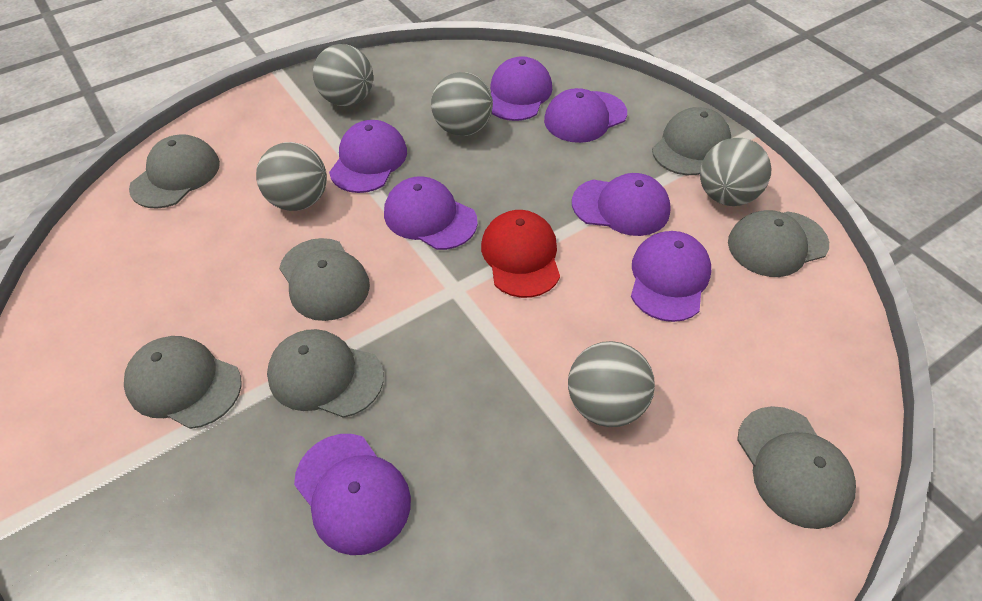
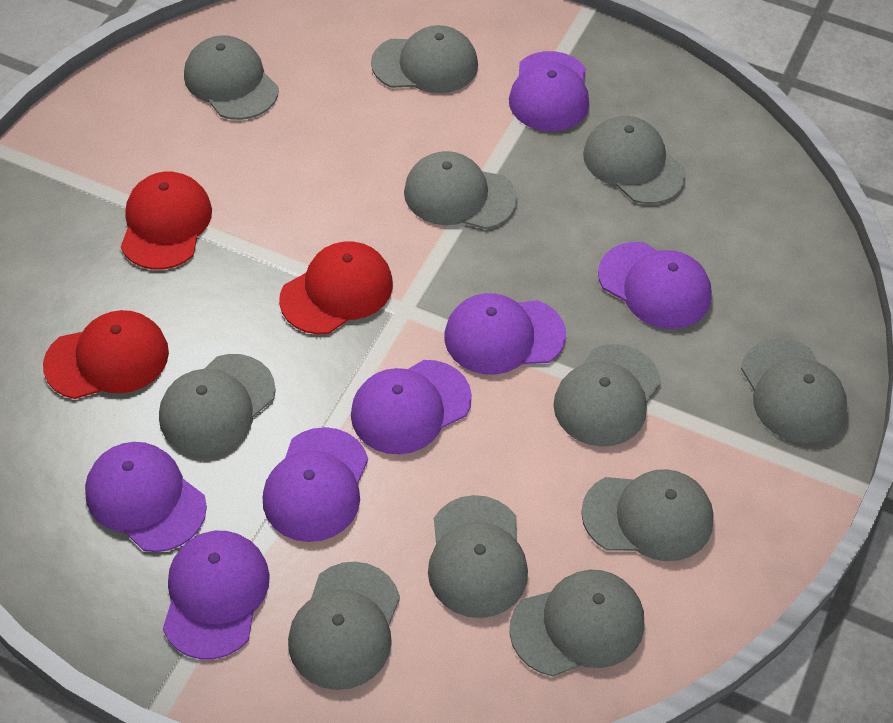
grey ball: 5 -> 0
grey cap: 7 -> 11
red cap: 1 -> 3

